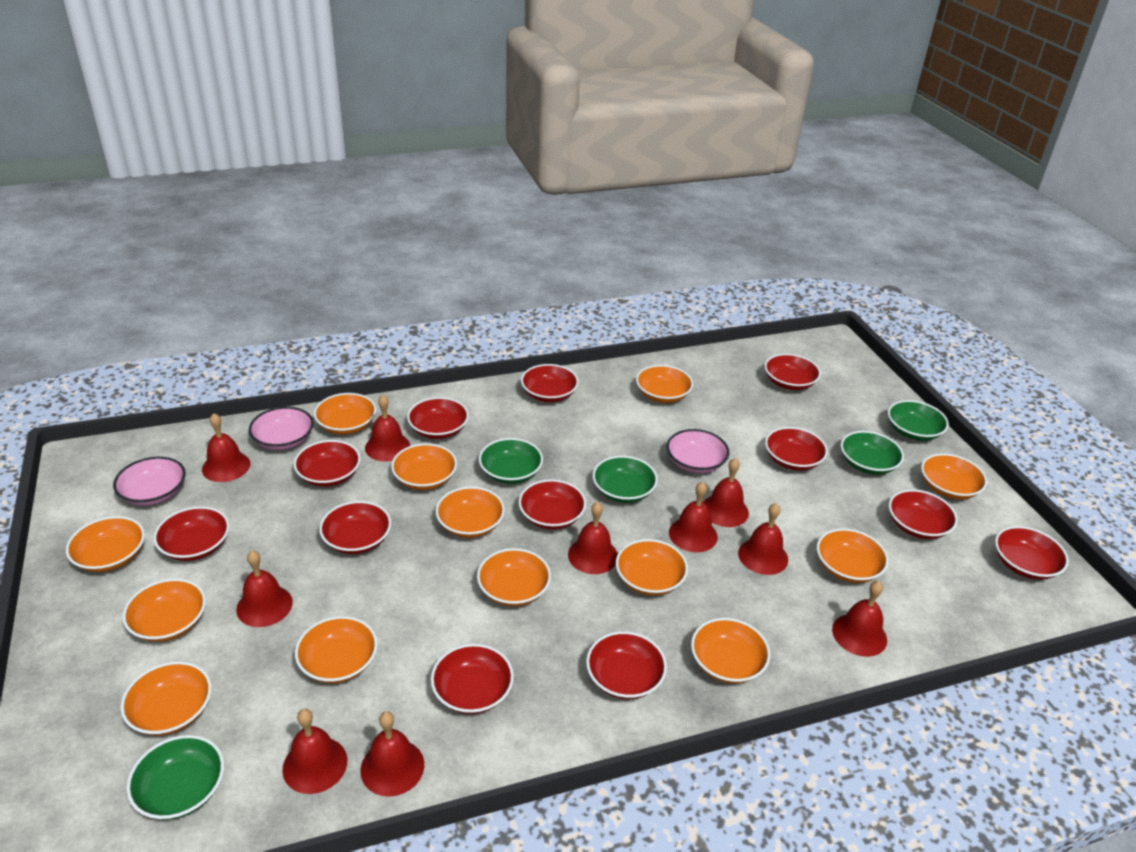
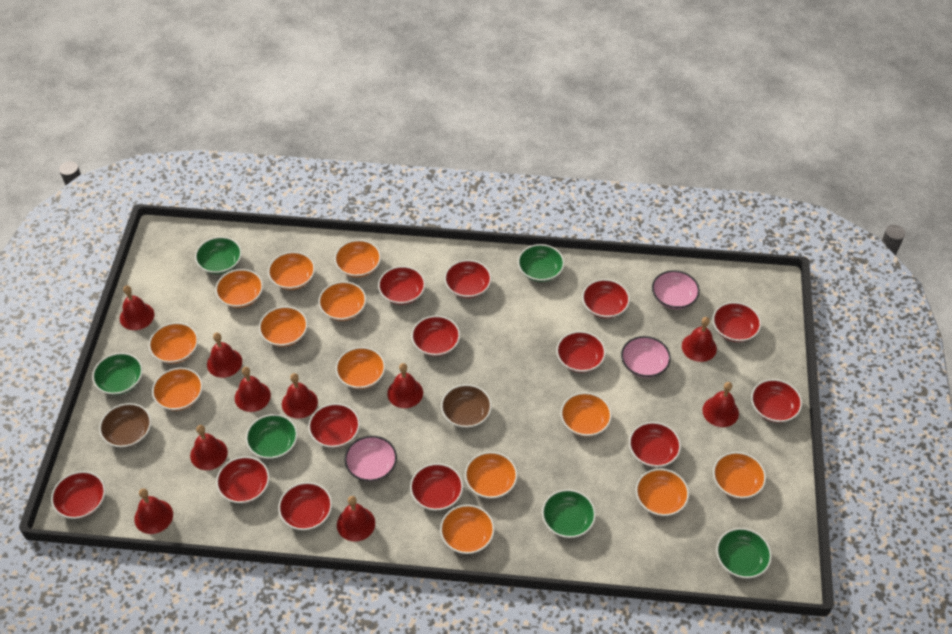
brown bowl: 0 -> 2
green bowl: 5 -> 6
red bowl: 12 -> 13

